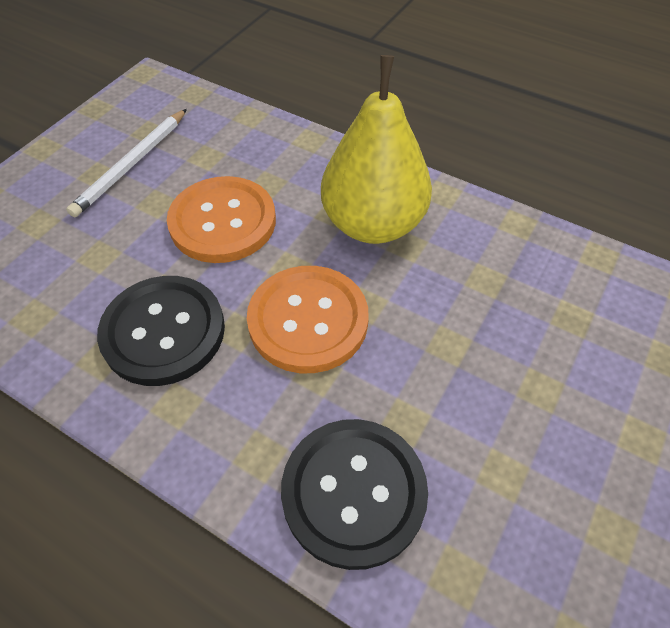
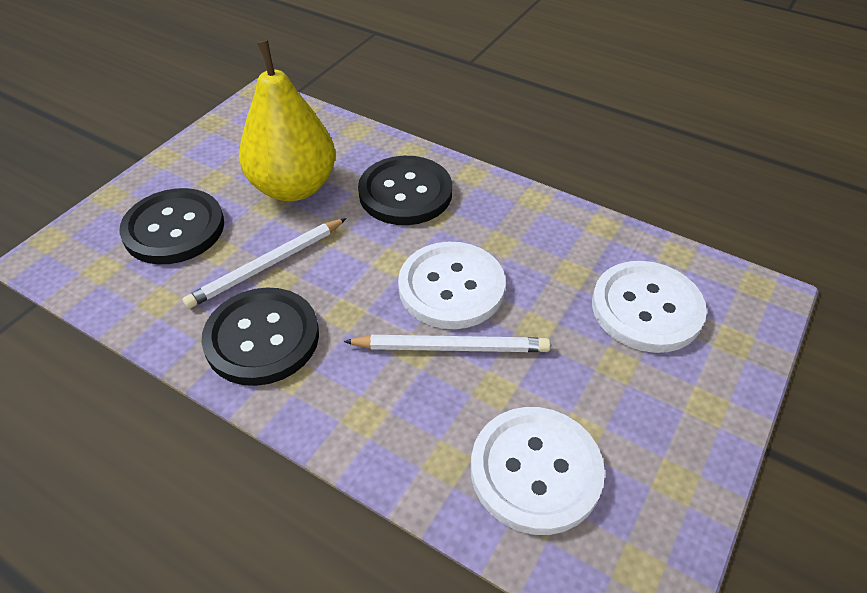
black button: 2 -> 3
orange button: 2 -> 0
white button: 0 -> 3
white pencil: 1 -> 2

